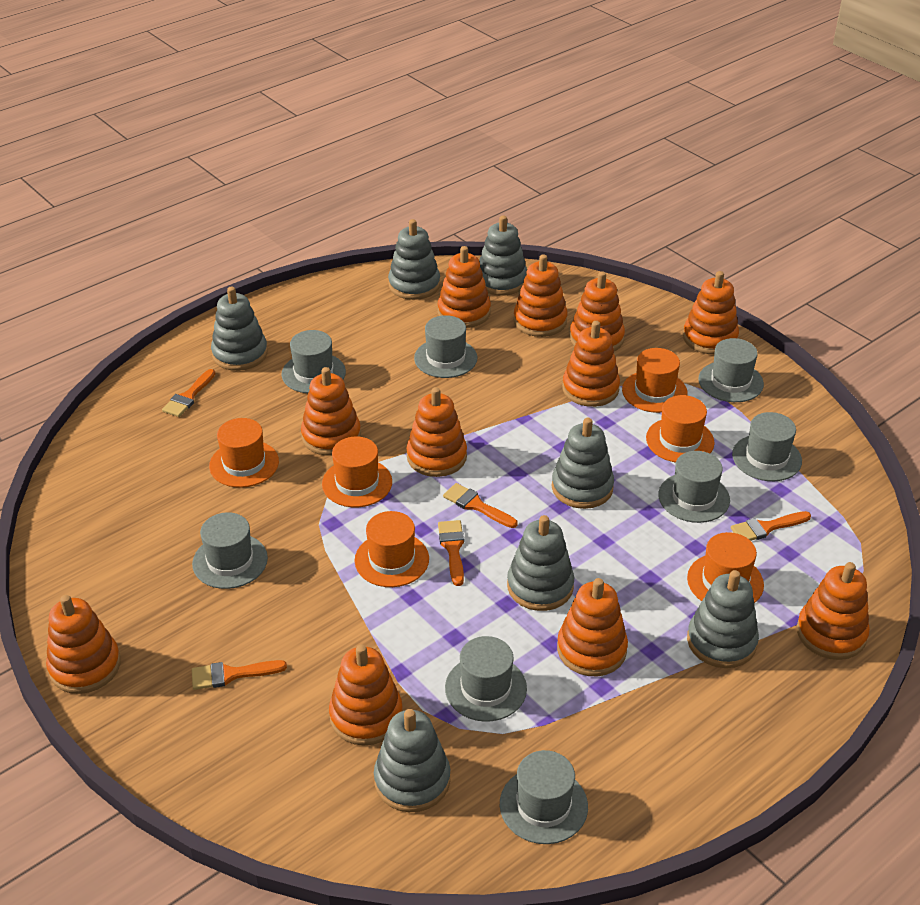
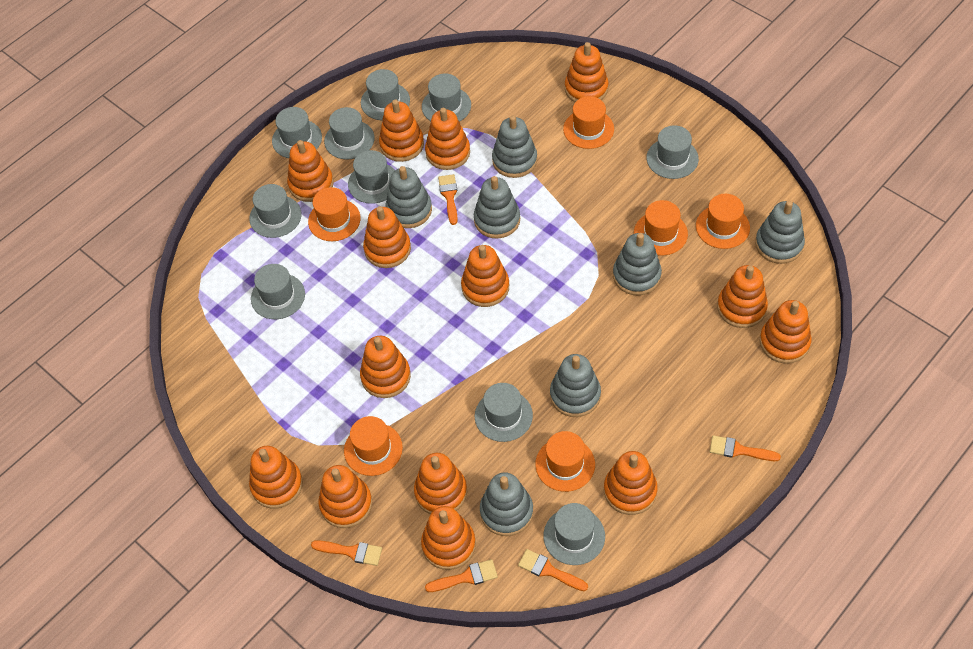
grey hat: 8 -> 10
orange stacking toy: 11 -> 14

